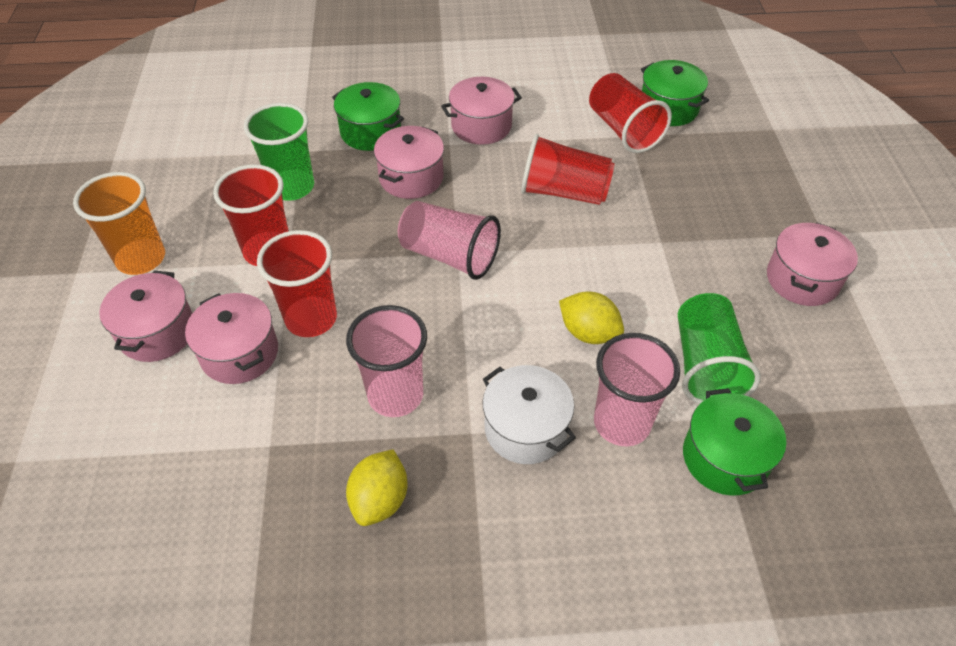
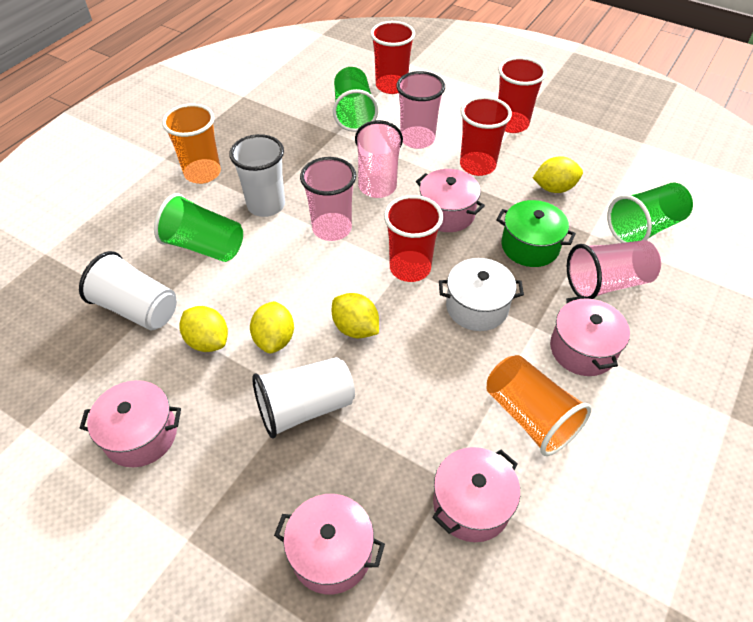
green cup: 2 -> 3
green pot: 3 -> 1
orange cup: 1 -> 2
pink cup: 3 -> 4
white cup: 0 -> 3
yellow lemon: 2 -> 4

